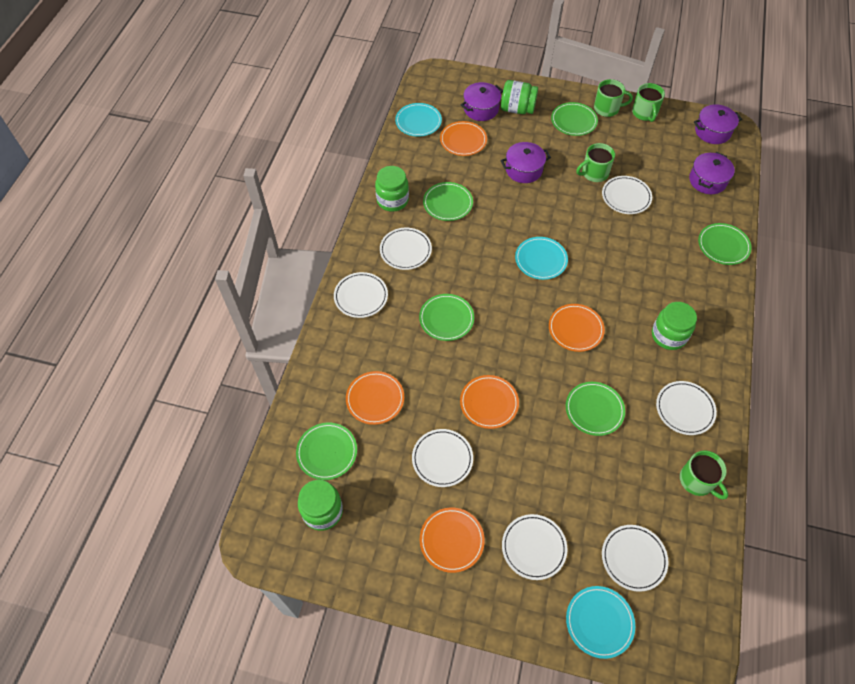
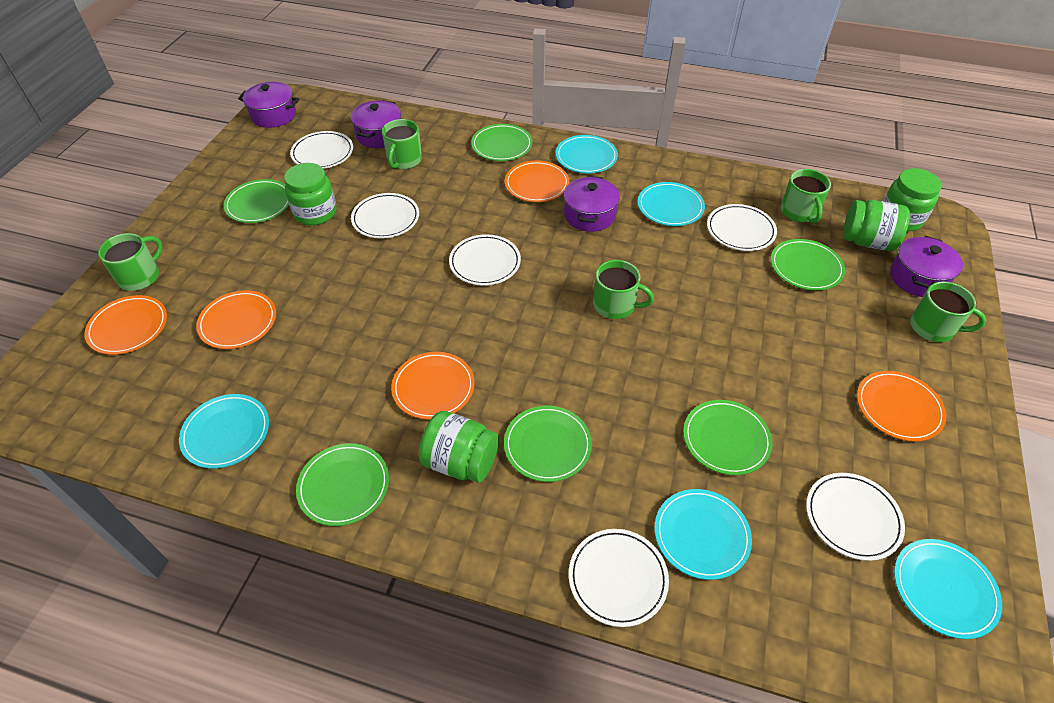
green mug: 4 -> 5
turquoise plate: 3 -> 5
white plate: 7 -> 6

